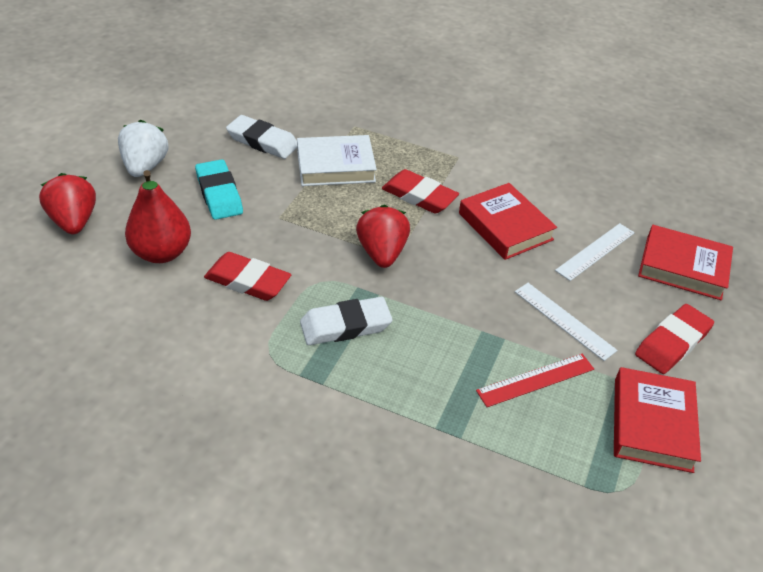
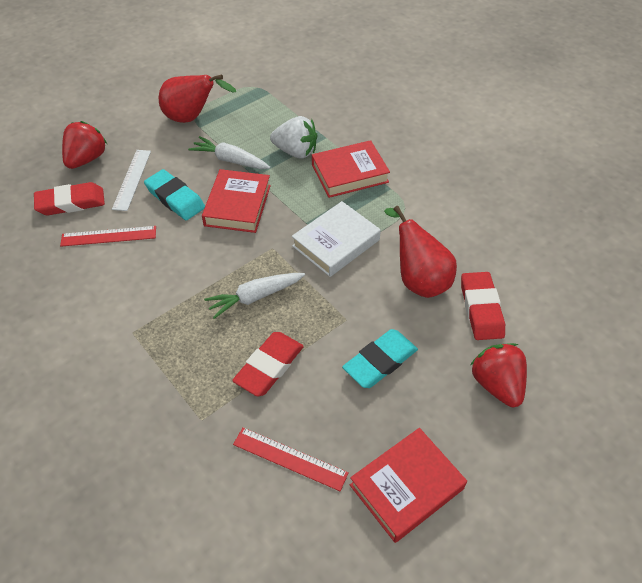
red pear: 1 -> 2
red ruler: 1 -> 2
turquoise eraser: 1 -> 2
white carrot: 0 -> 2
white eraser: 2 -> 0
white ruler: 2 -> 1

